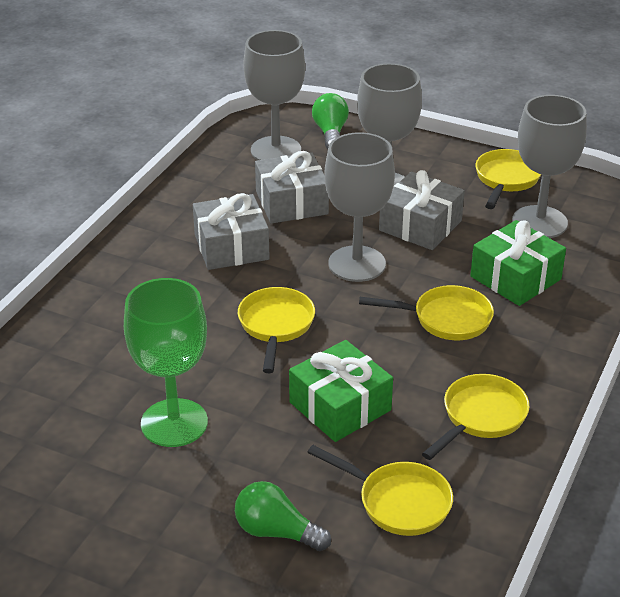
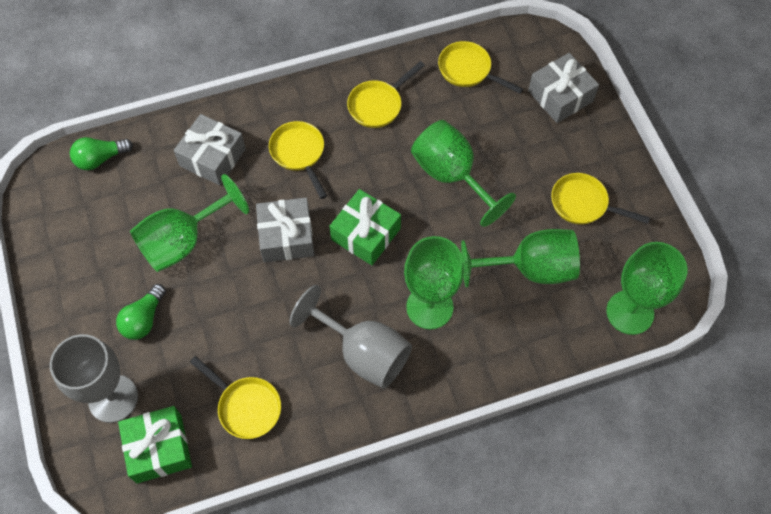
green goblet: 1 -> 5
grey goblet: 4 -> 2

